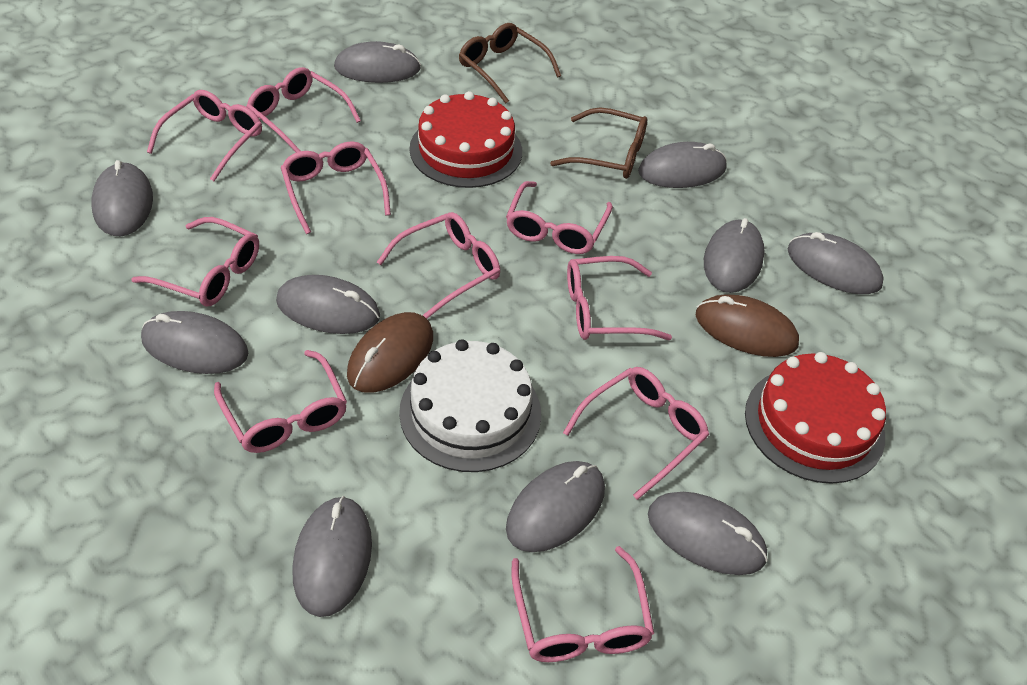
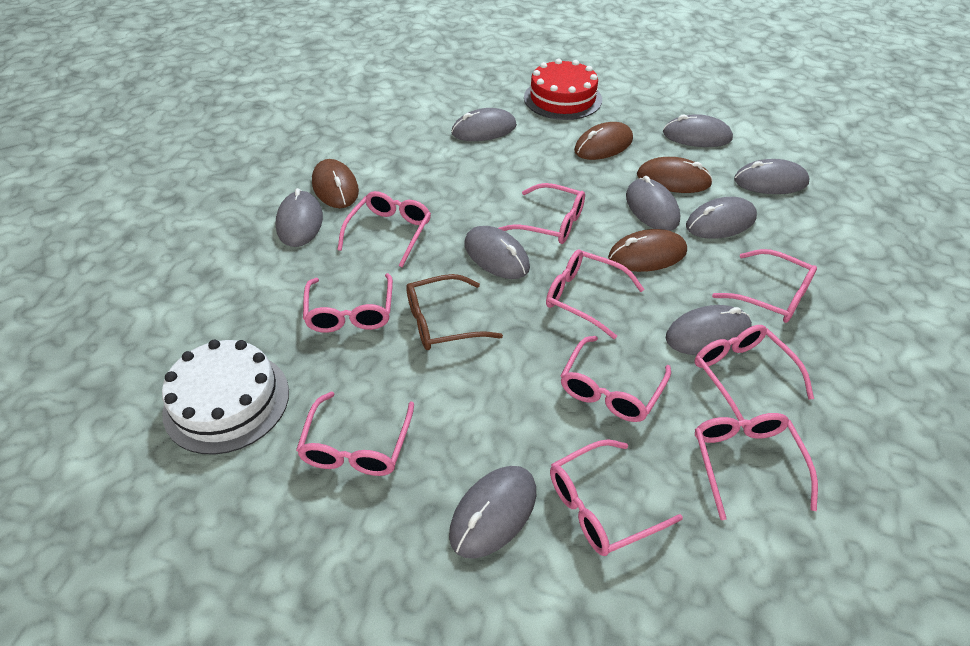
brown glasses: 2 -> 1
brown mouse: 2 -> 4
grey mouse: 10 -> 9
red cake: 2 -> 1

